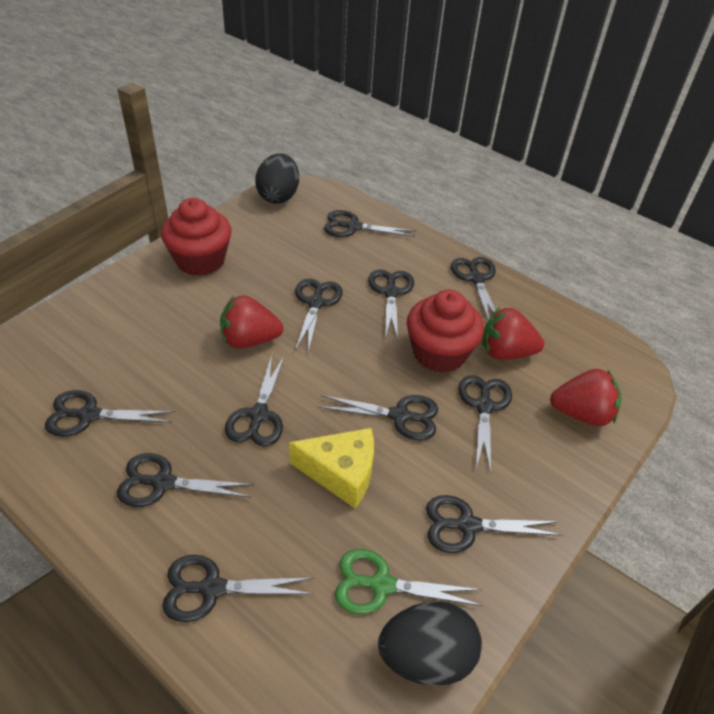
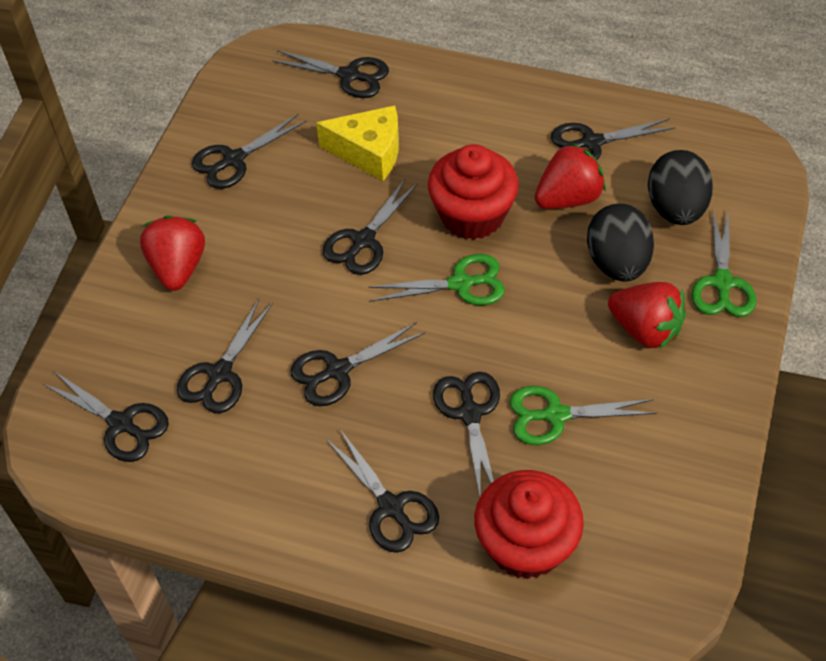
black scissors: 11 -> 9
green scissors: 1 -> 3

